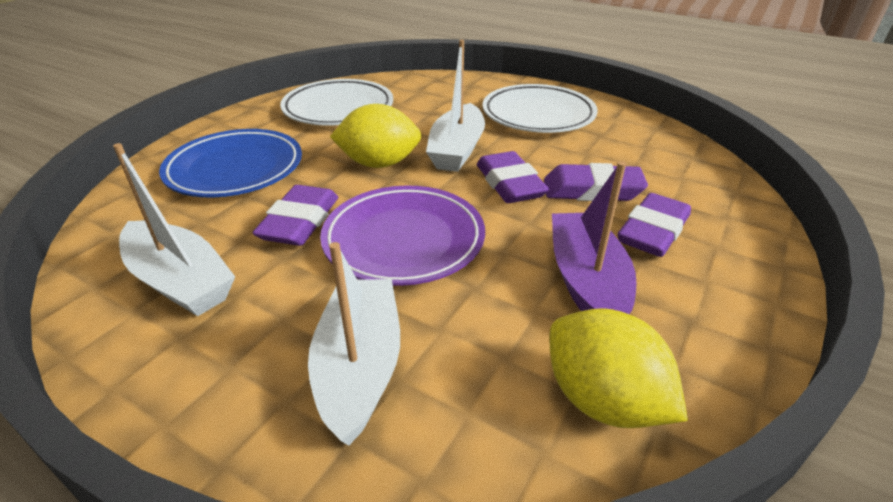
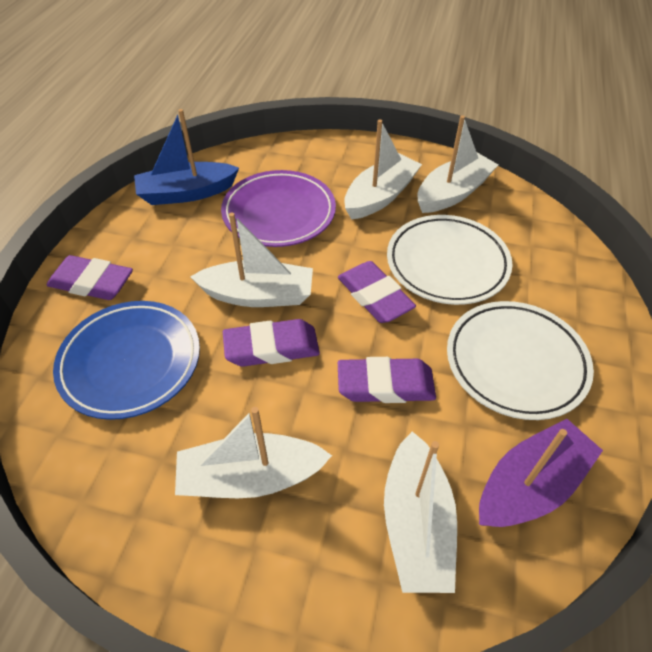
blue boat: 0 -> 1
white boat: 3 -> 5
yellow lemon: 2 -> 0

